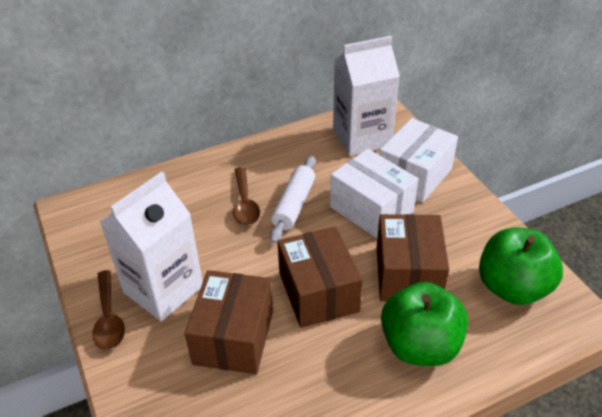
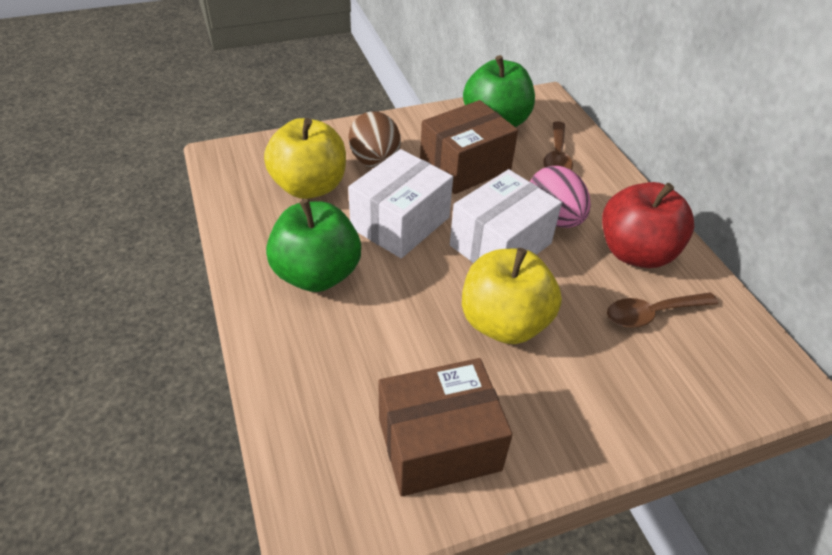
brown box: 3 -> 2
brown egg: 0 -> 1
pink egg: 0 -> 1
red apple: 0 -> 1
white carton: 2 -> 0
white rolling pin: 1 -> 0
yellow apple: 0 -> 2

